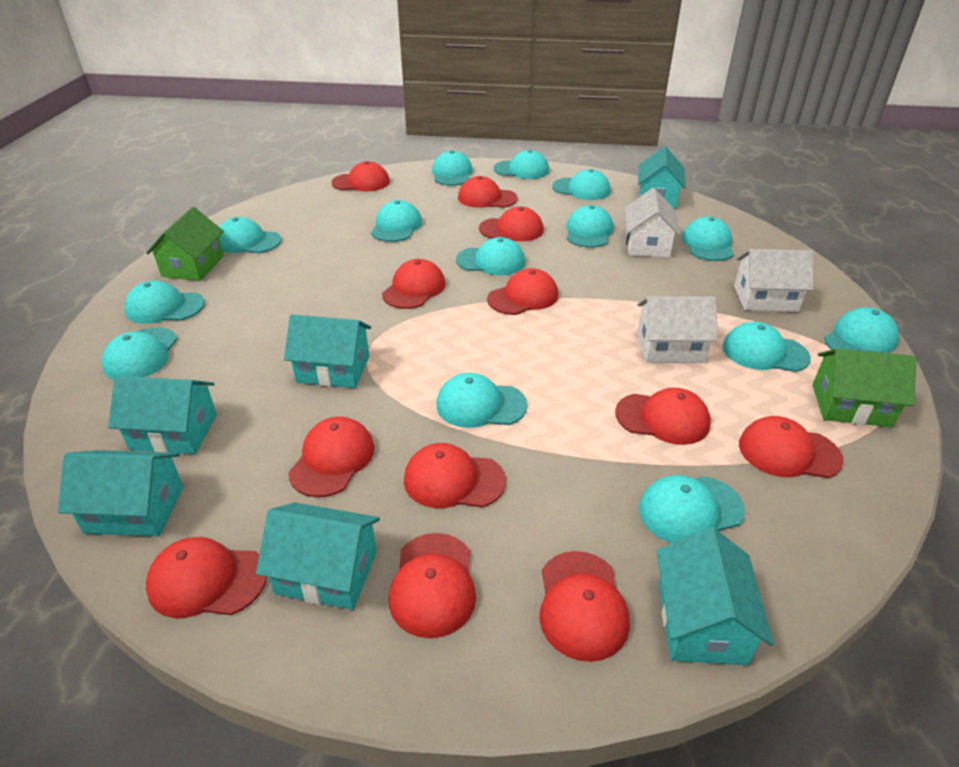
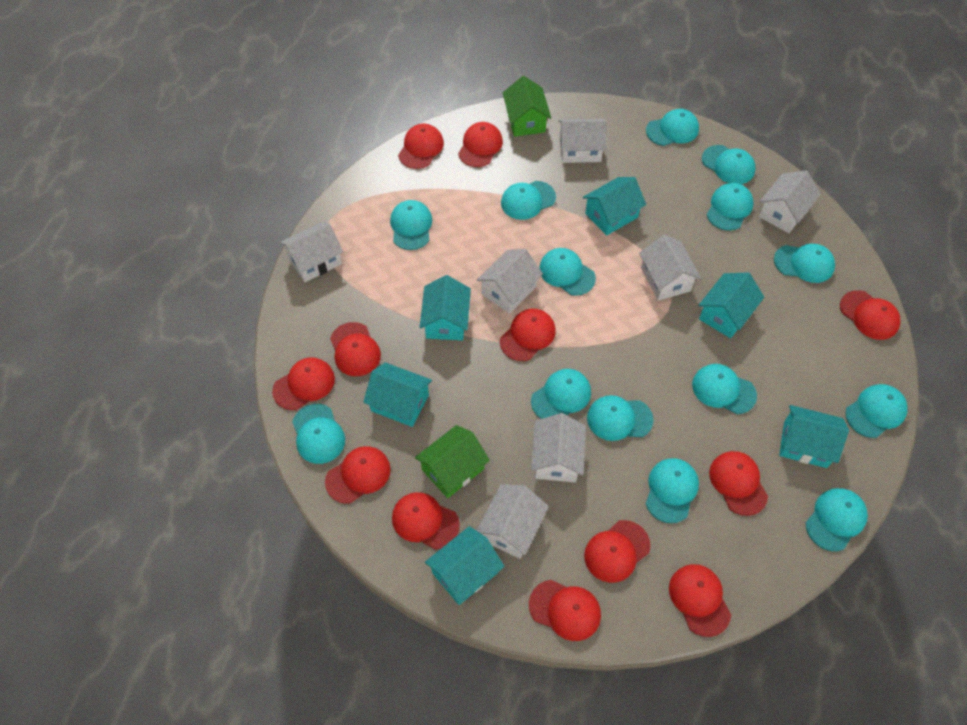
white house: 3 -> 7

